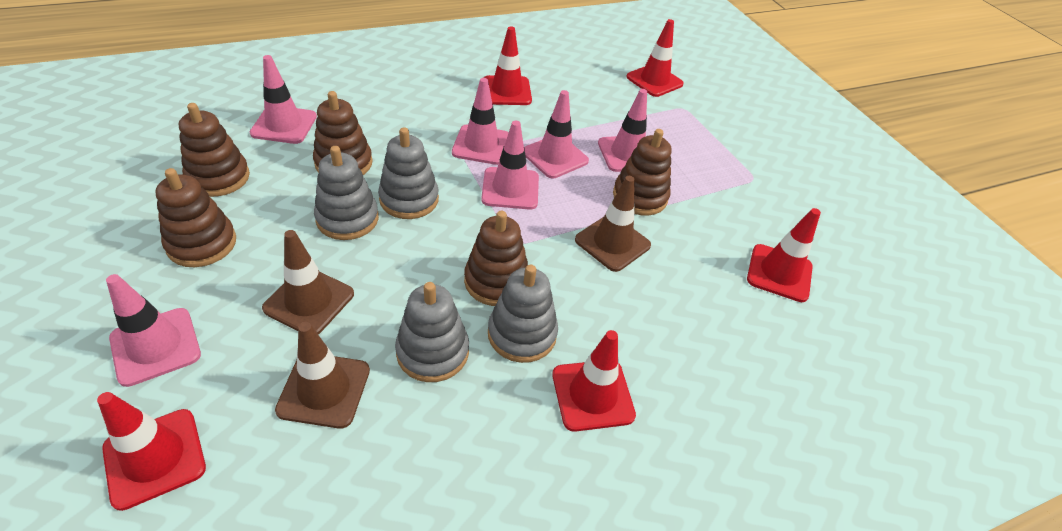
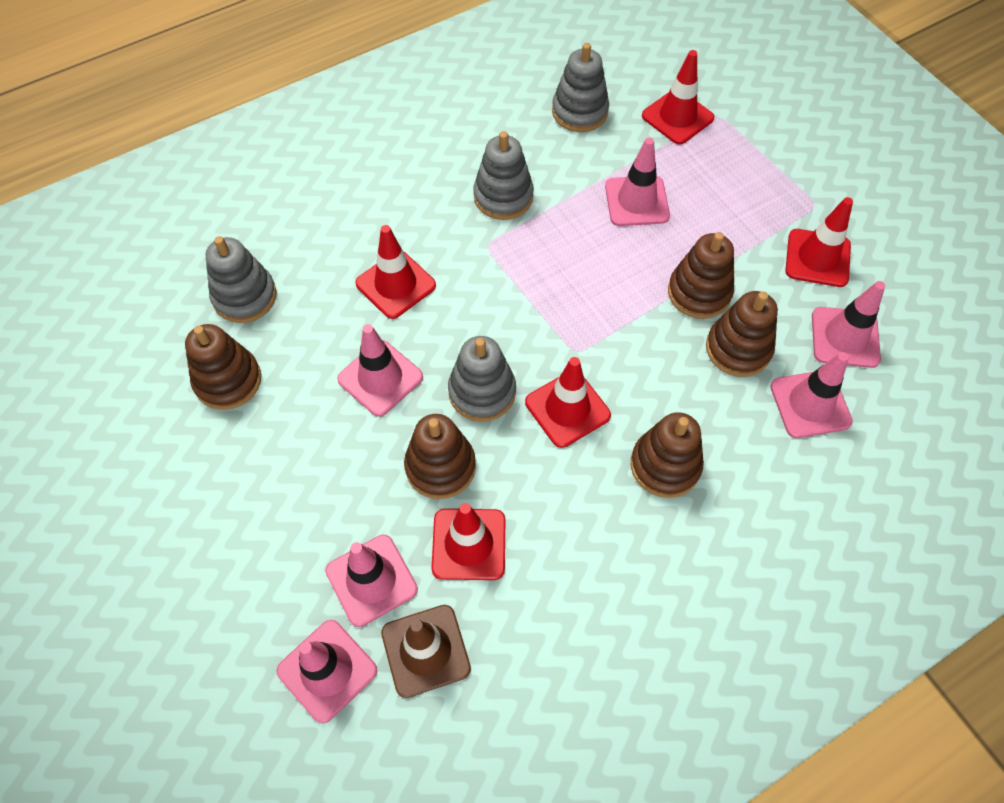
brown traffic cone: 3 -> 1

